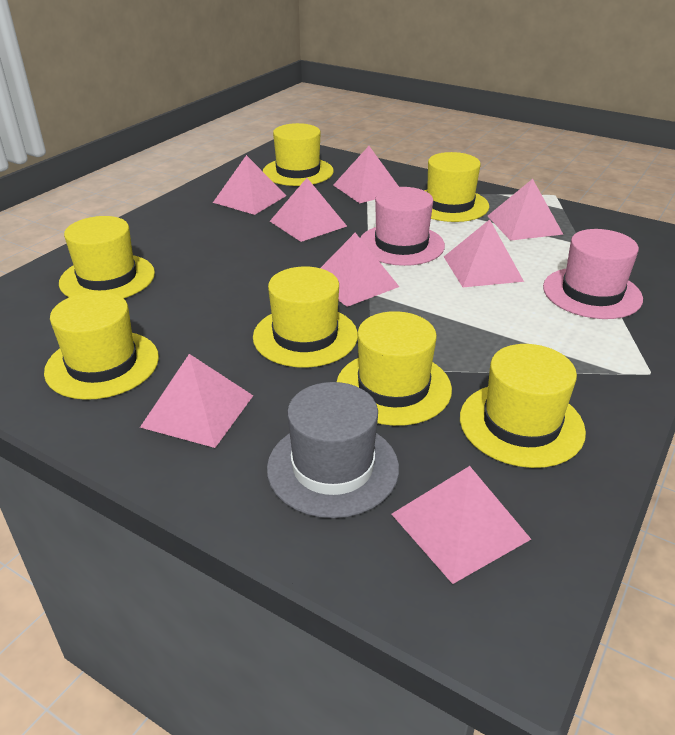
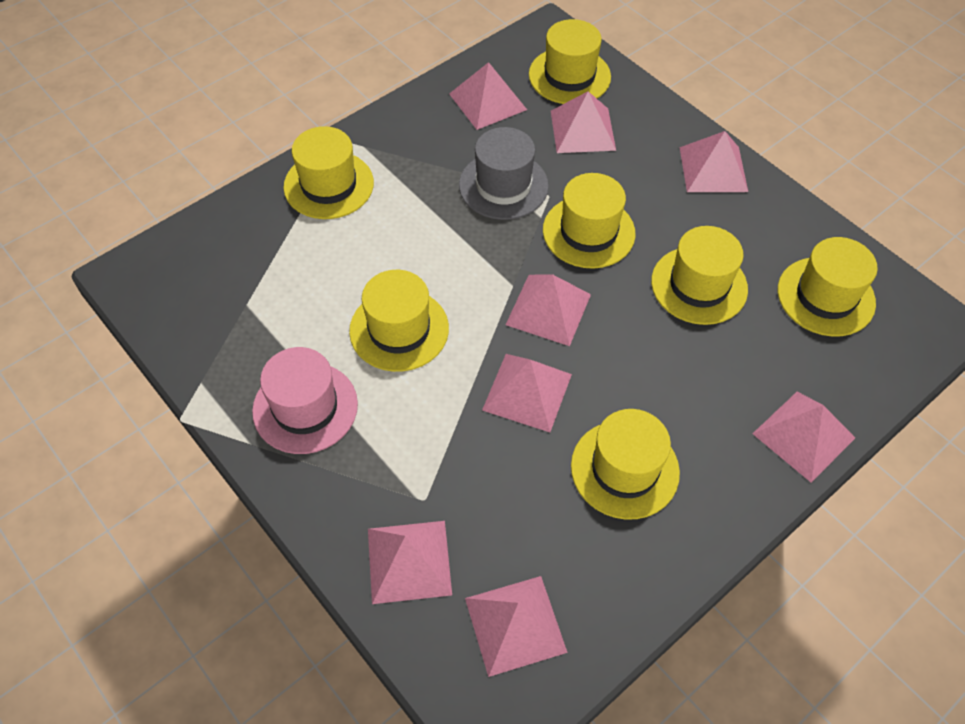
pink hat: 2 -> 1

